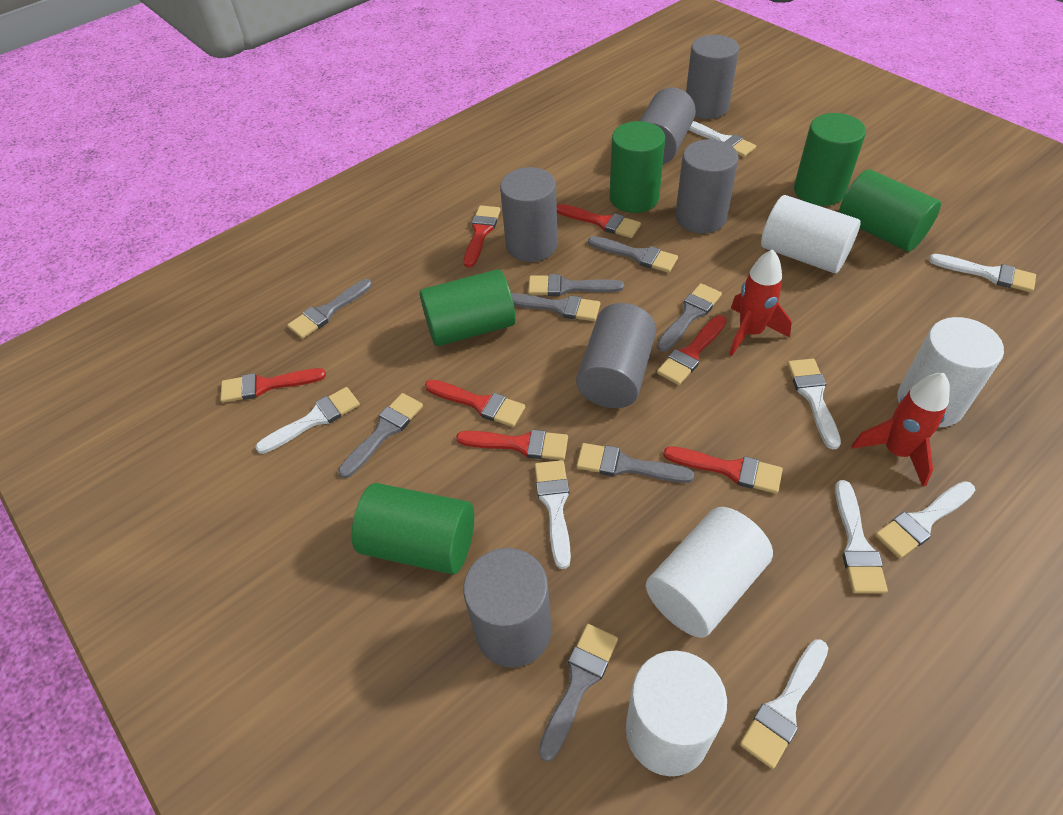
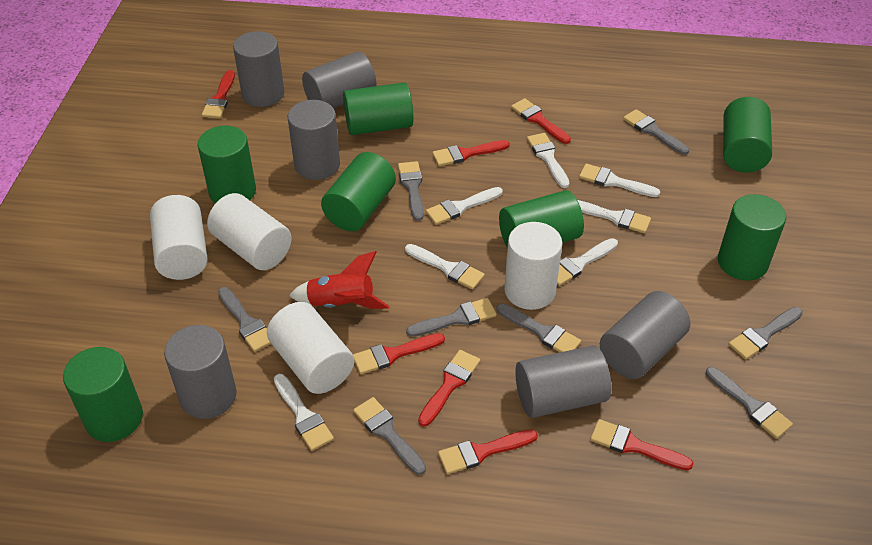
green cylinder: 5 -> 7
red rocket: 2 -> 1
white brush: 8 -> 7

